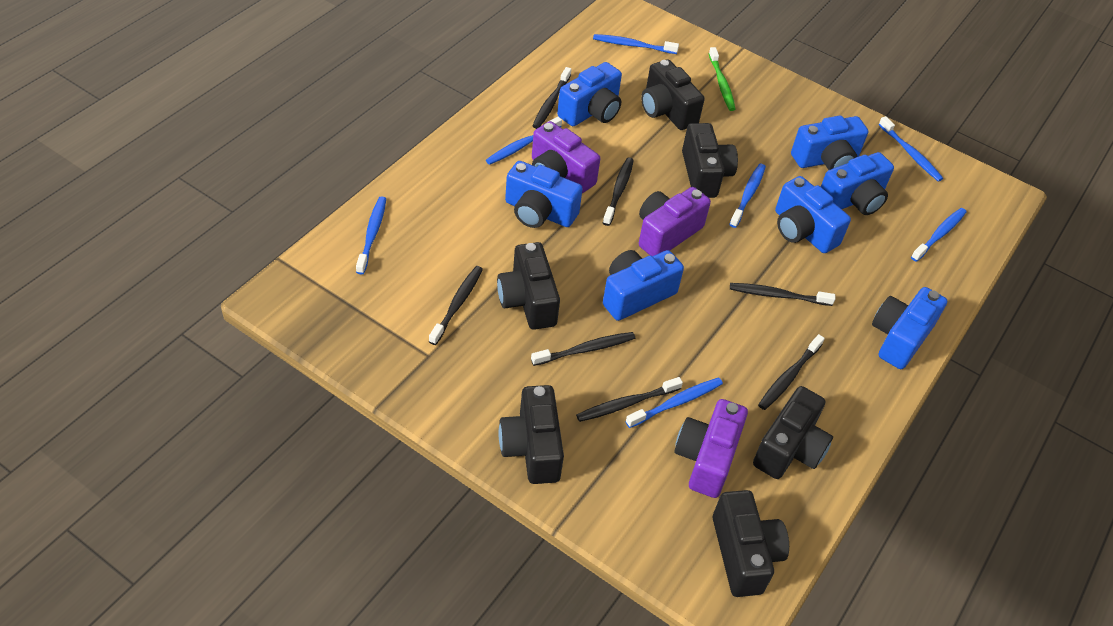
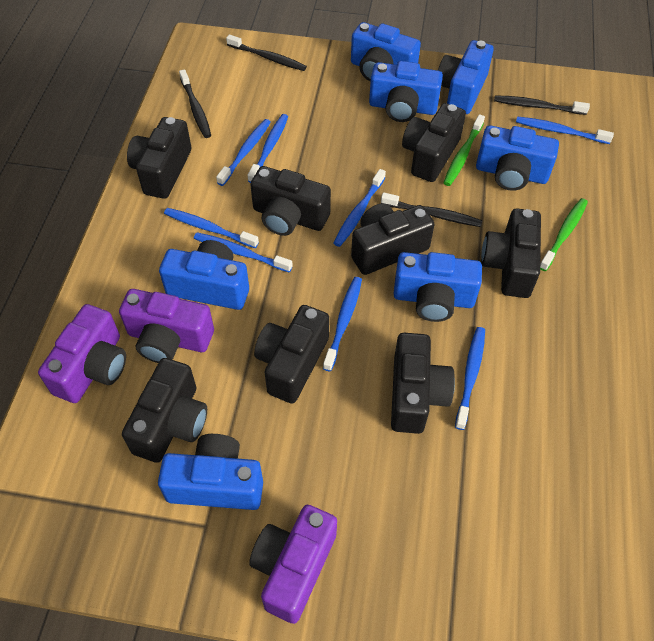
black camera: 6 -> 8
black toothbrush: 7 -> 4
blue toothbrush: 7 -> 8
green toothbrush: 1 -> 2

